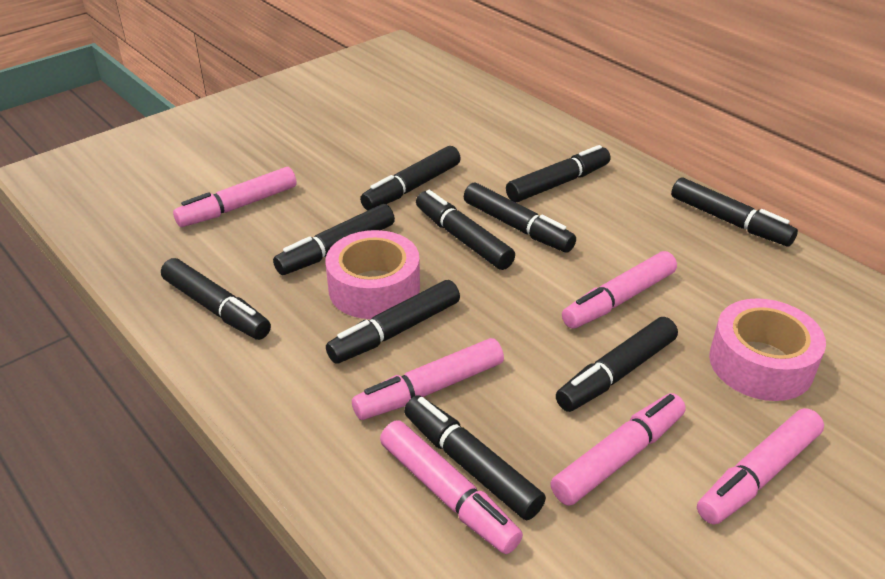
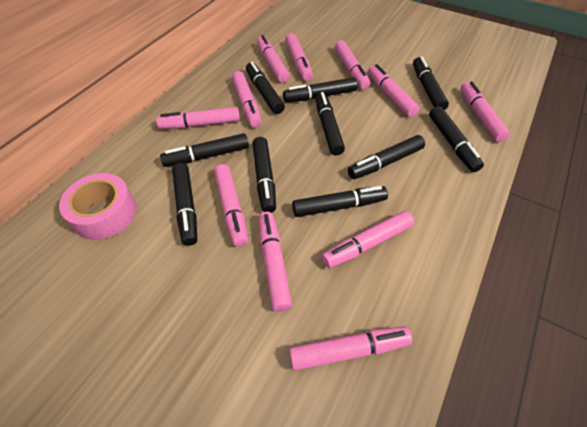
pink marker: 6 -> 11
pink tape: 2 -> 1

